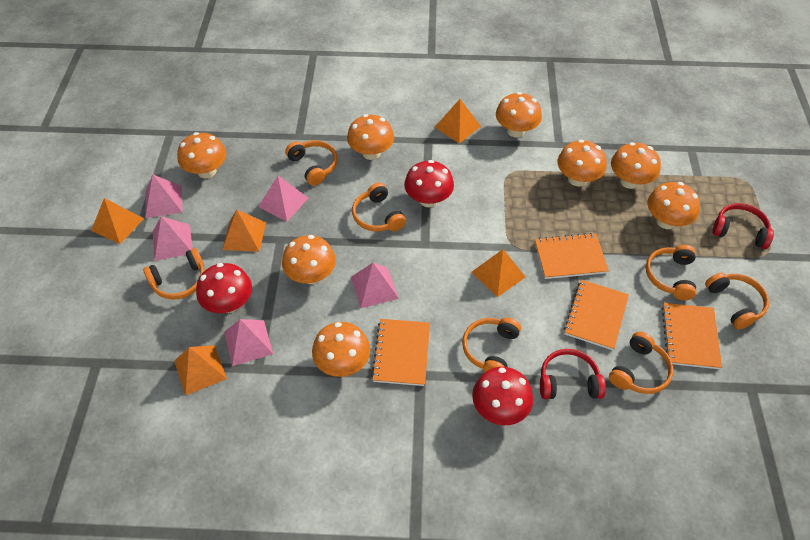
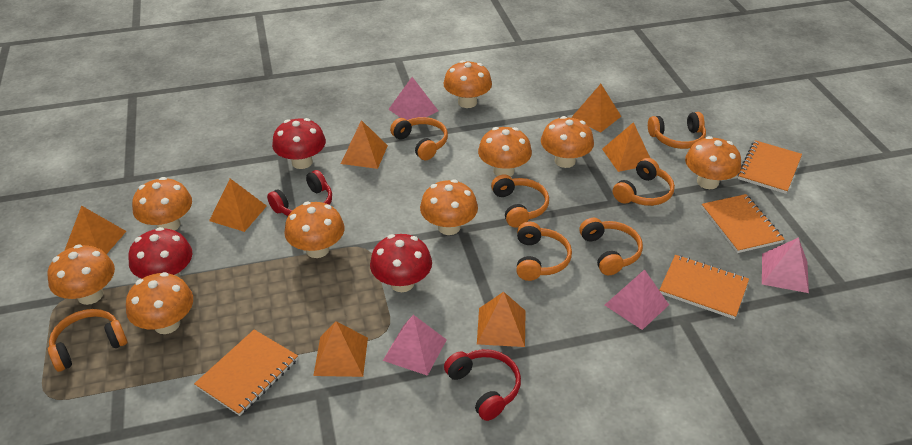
orange mushroom: 8 -> 9
orange pyramid: 5 -> 7
pink pyramid: 5 -> 4

